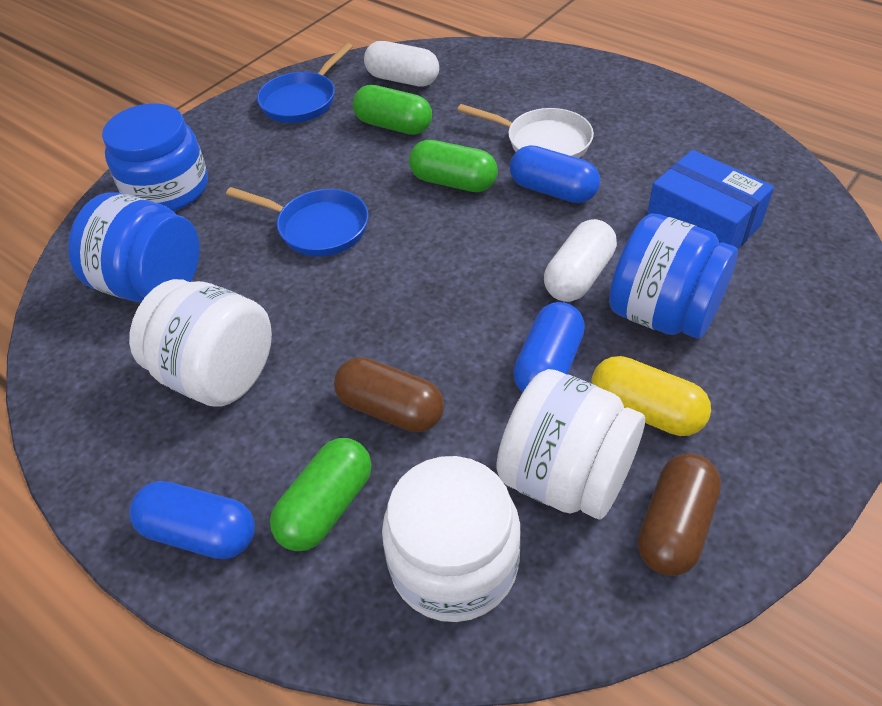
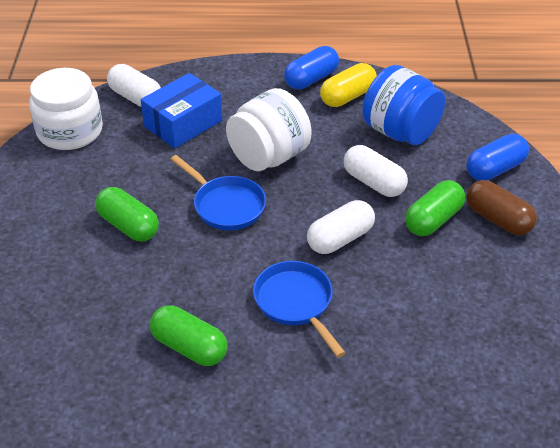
blue capsule: 3 -> 2
blue jar: 3 -> 1
brown capsule: 2 -> 1
white capsule: 2 -> 3
white jar: 3 -> 2
white pan: 1 -> 0

